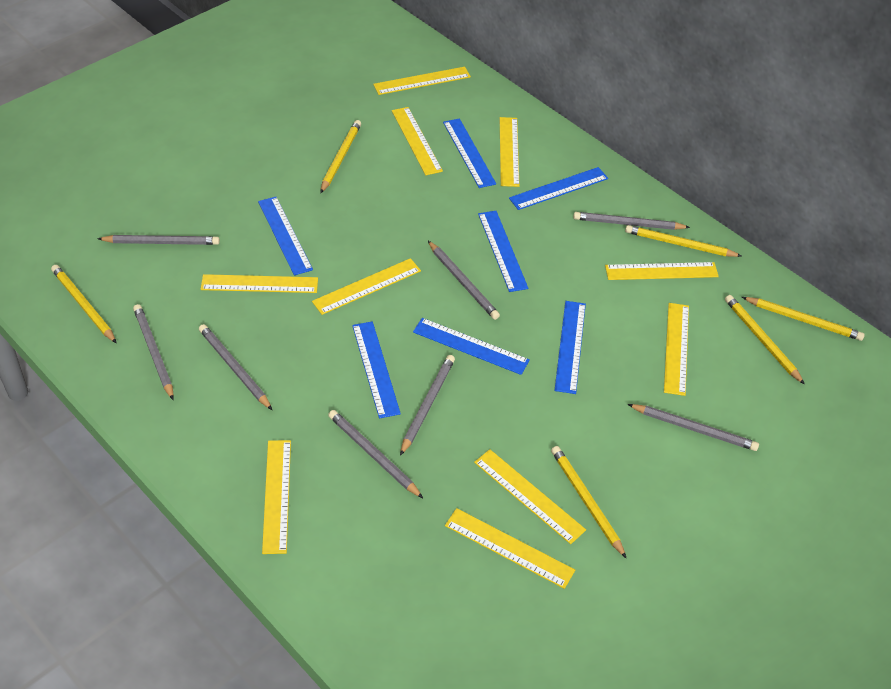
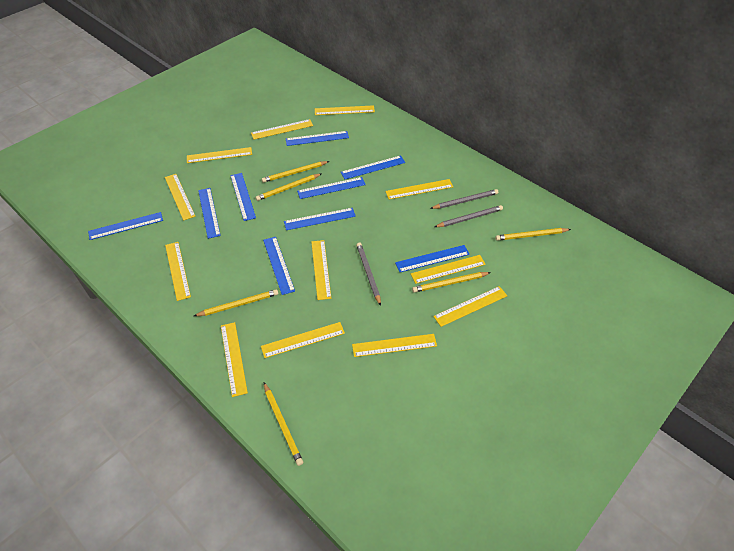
blue ruler: 7 -> 9
grey pencil: 8 -> 3
yellow ruler: 10 -> 12

